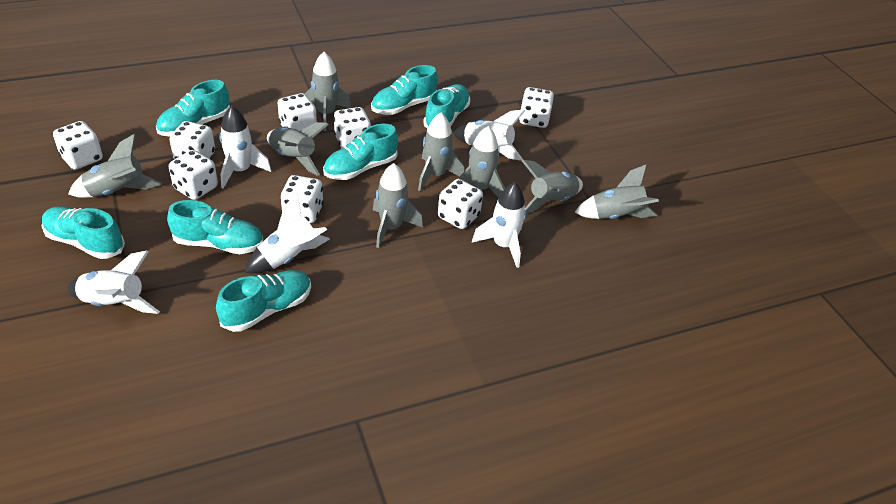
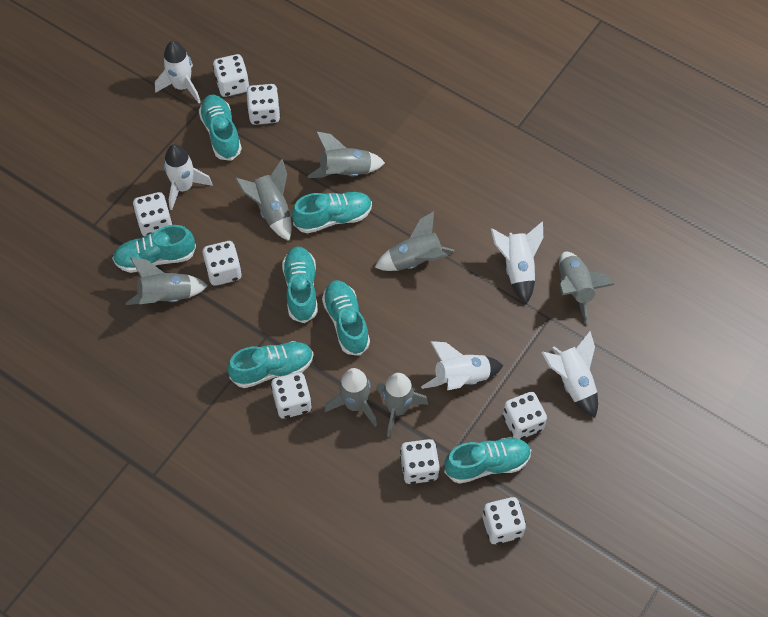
grey rocket: 8 -> 7

